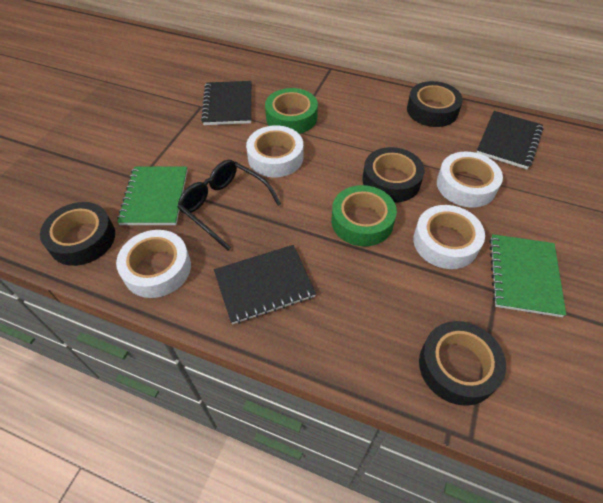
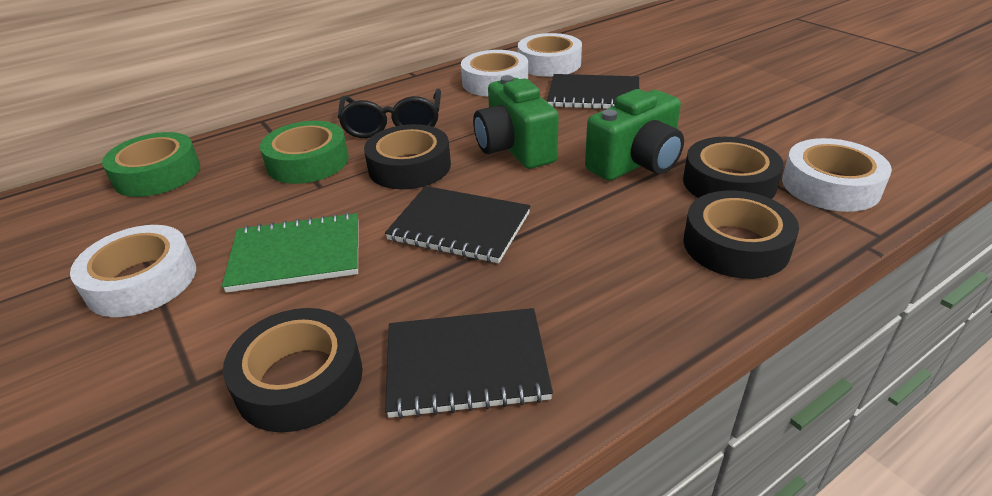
green camera: 0 -> 2
green notebook: 2 -> 1

